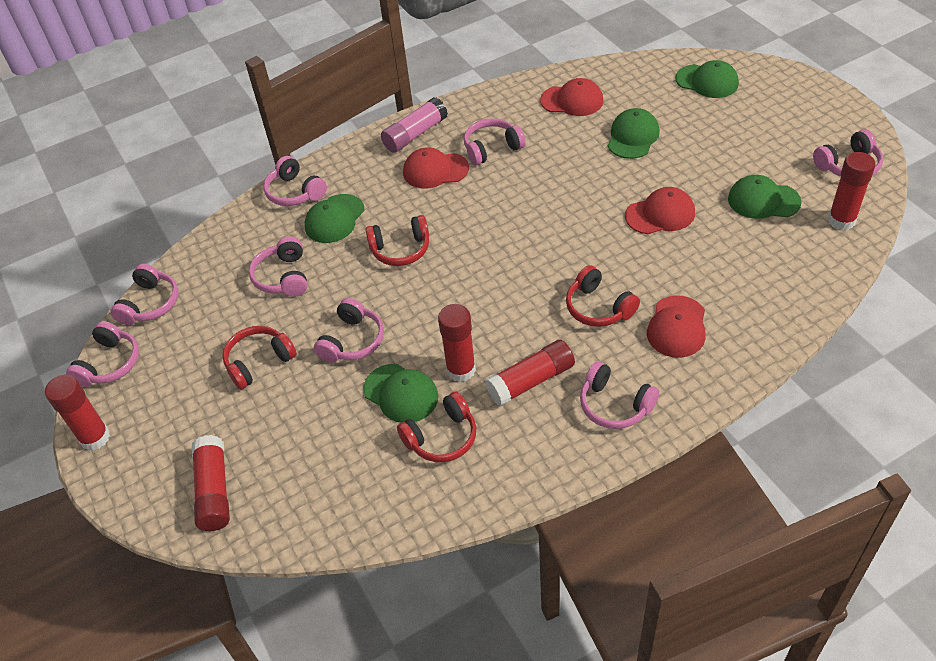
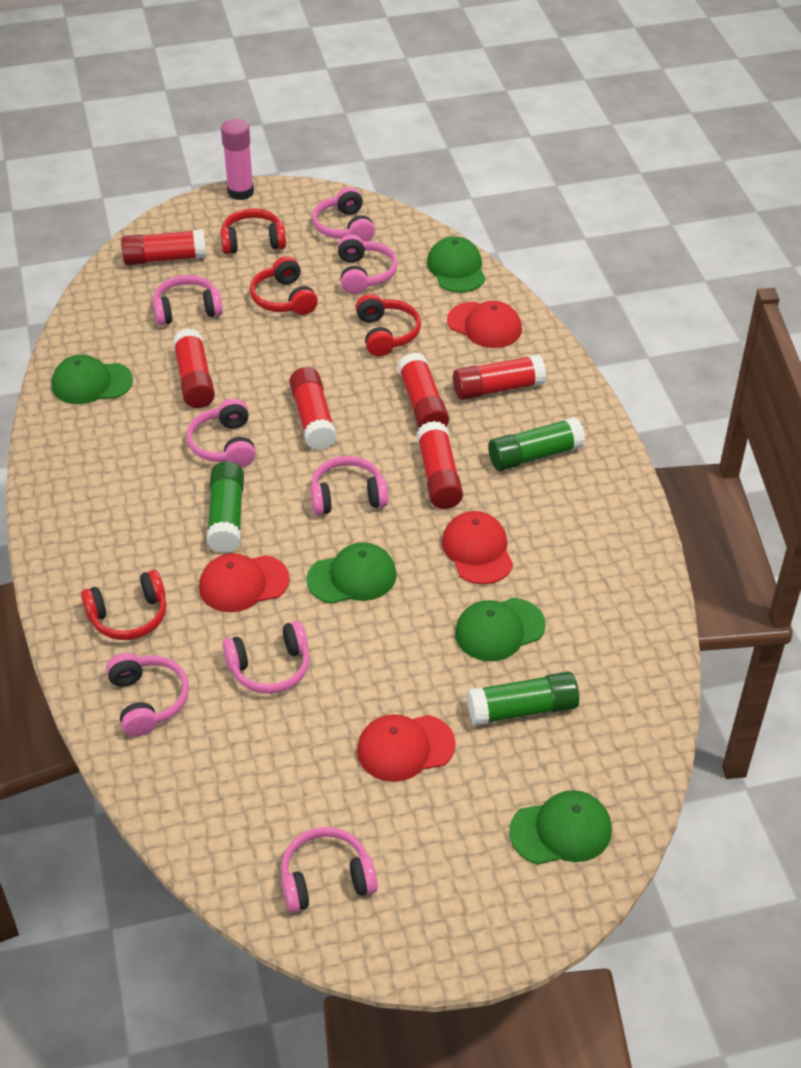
green glue stick: 0 -> 3
red glue stick: 5 -> 6

